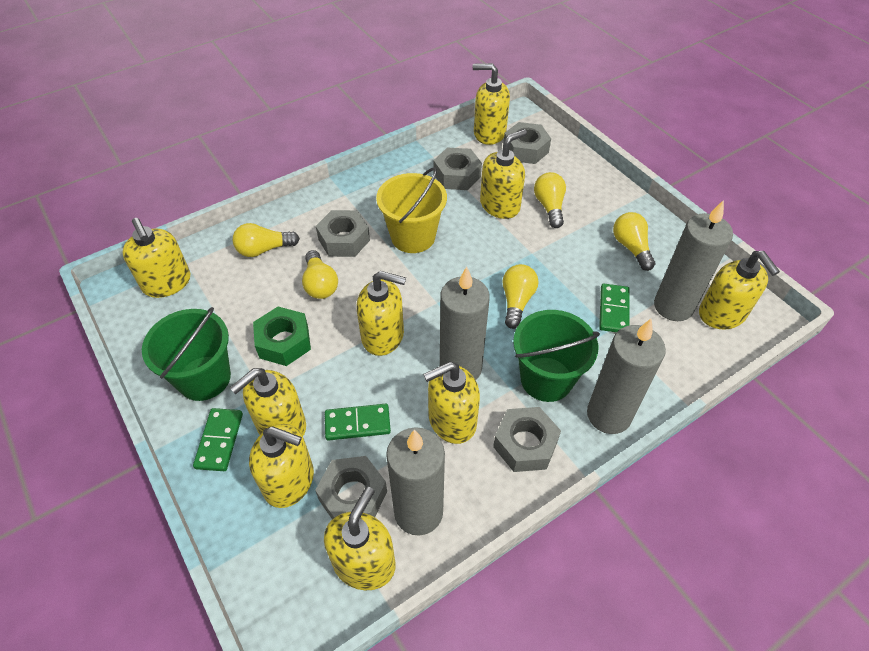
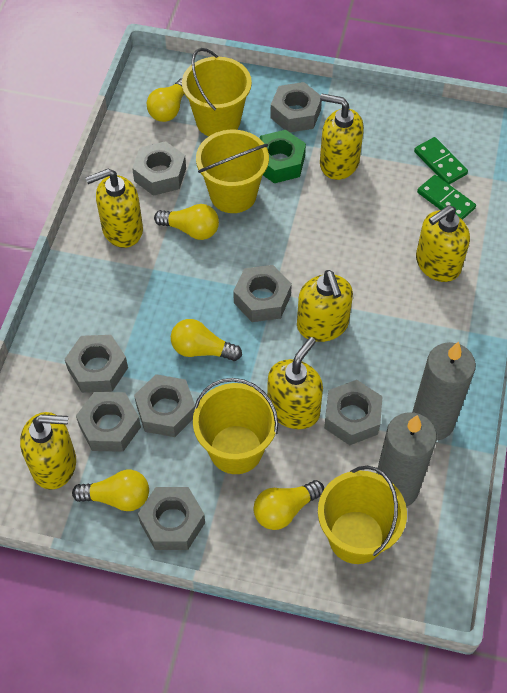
green bucket: 2 -> 0
green domino: 3 -> 2
grey candle: 4 -> 2
grey nut: 5 -> 8
yellow bucket: 1 -> 4
yellow soap dispenser: 9 -> 6

